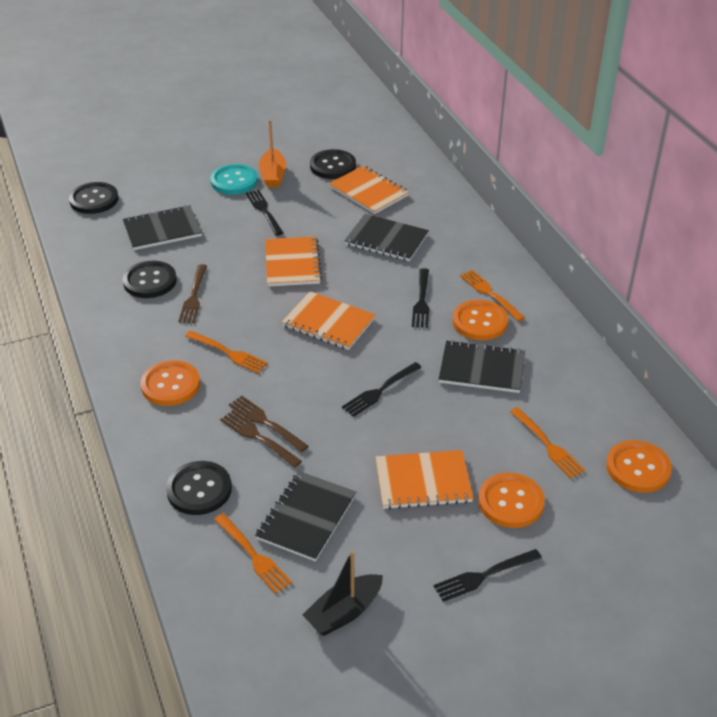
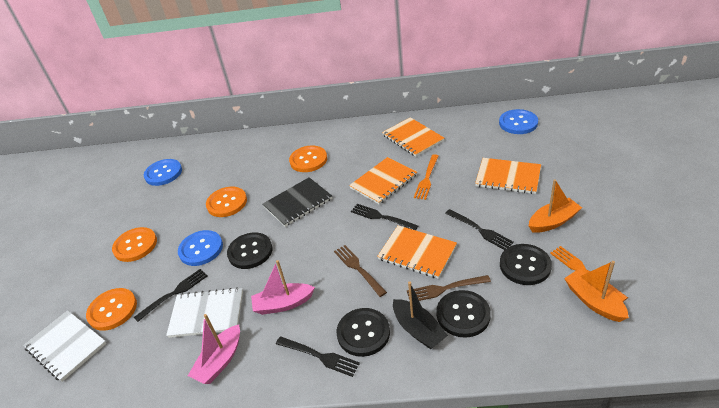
black notebook: 4 -> 1
blue button: 0 -> 3
brown fork: 3 -> 2
orange boat: 1 -> 2
orange fork: 4 -> 2
pink boat: 0 -> 2
turquoise button: 1 -> 0
white notebook: 0 -> 2

